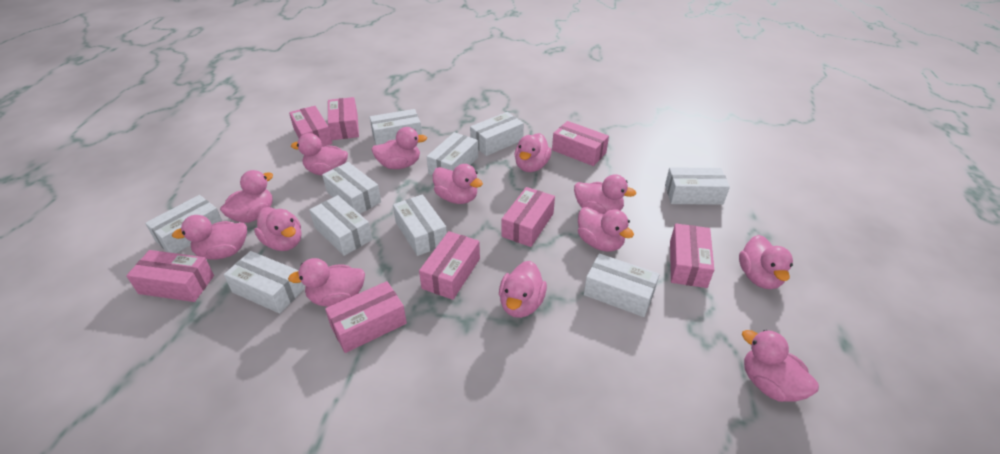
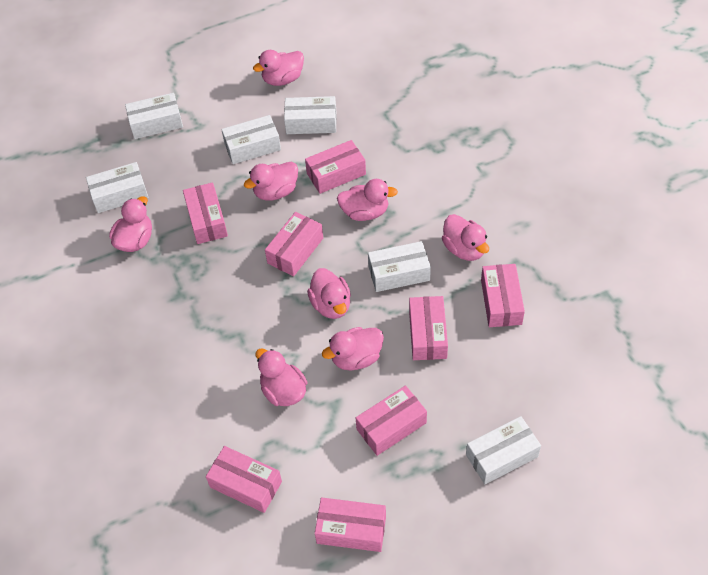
pink duck: 13 -> 8
white box: 10 -> 6

